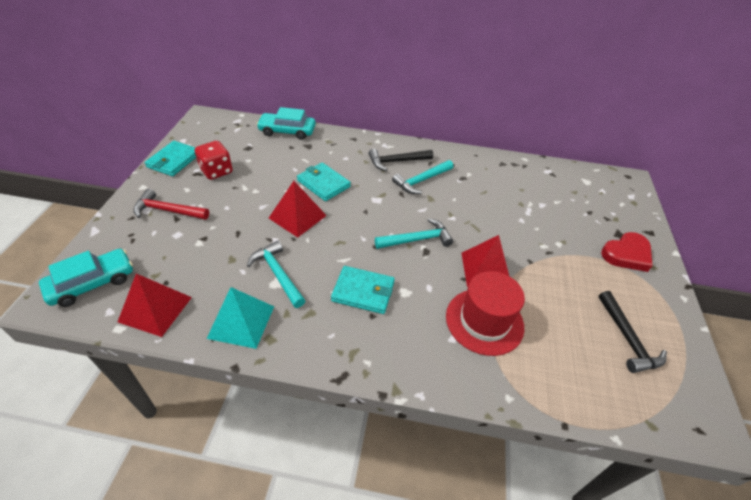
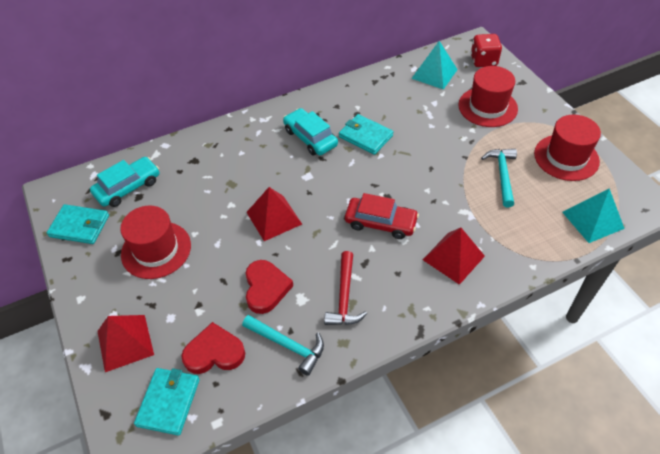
black hammer: 2 -> 0
red car: 0 -> 1
red hat: 1 -> 3
red heart: 1 -> 2
turquoise hammer: 3 -> 2
turquoise pyramid: 1 -> 2

